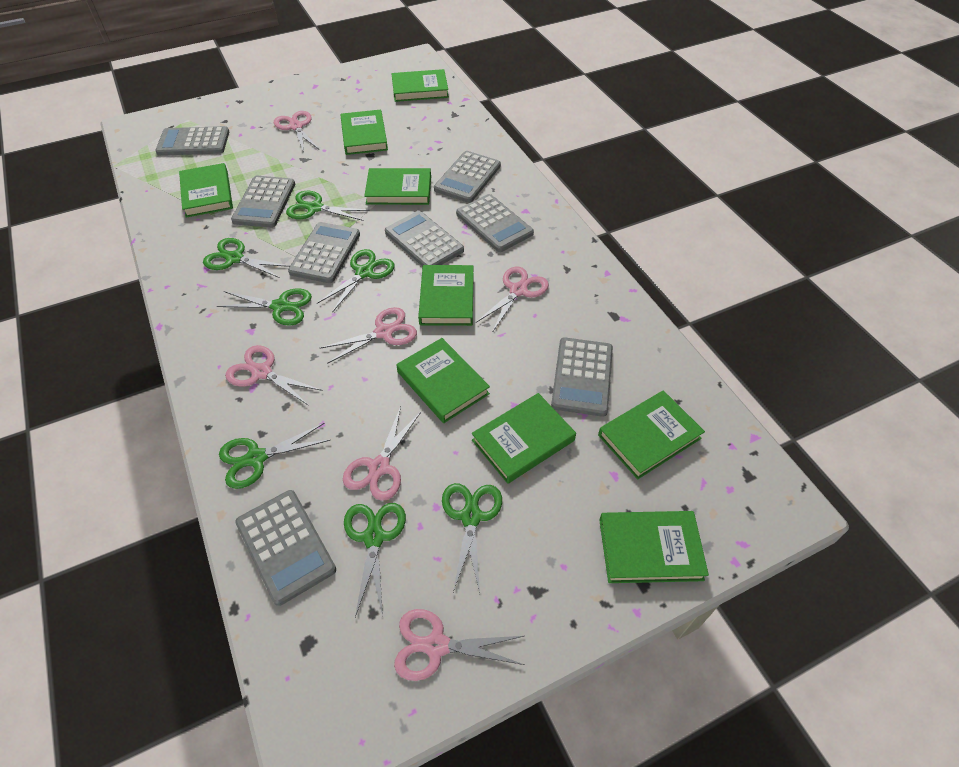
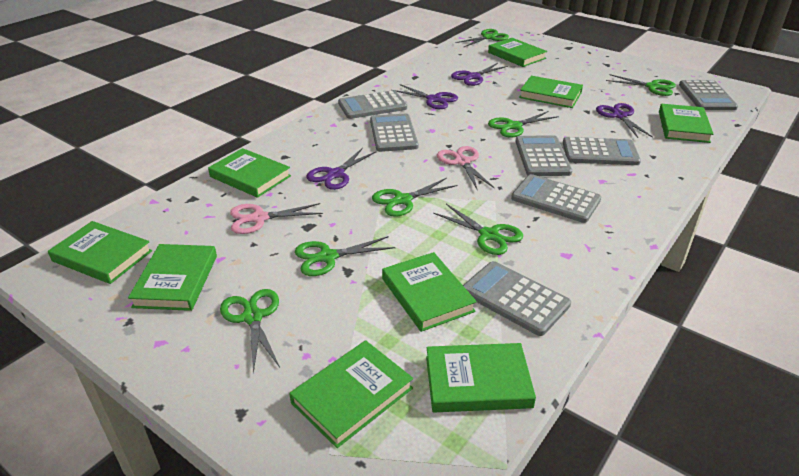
grey calculator: 8 -> 7
pink scissors: 6 -> 2
purple scissors: 0 -> 4

